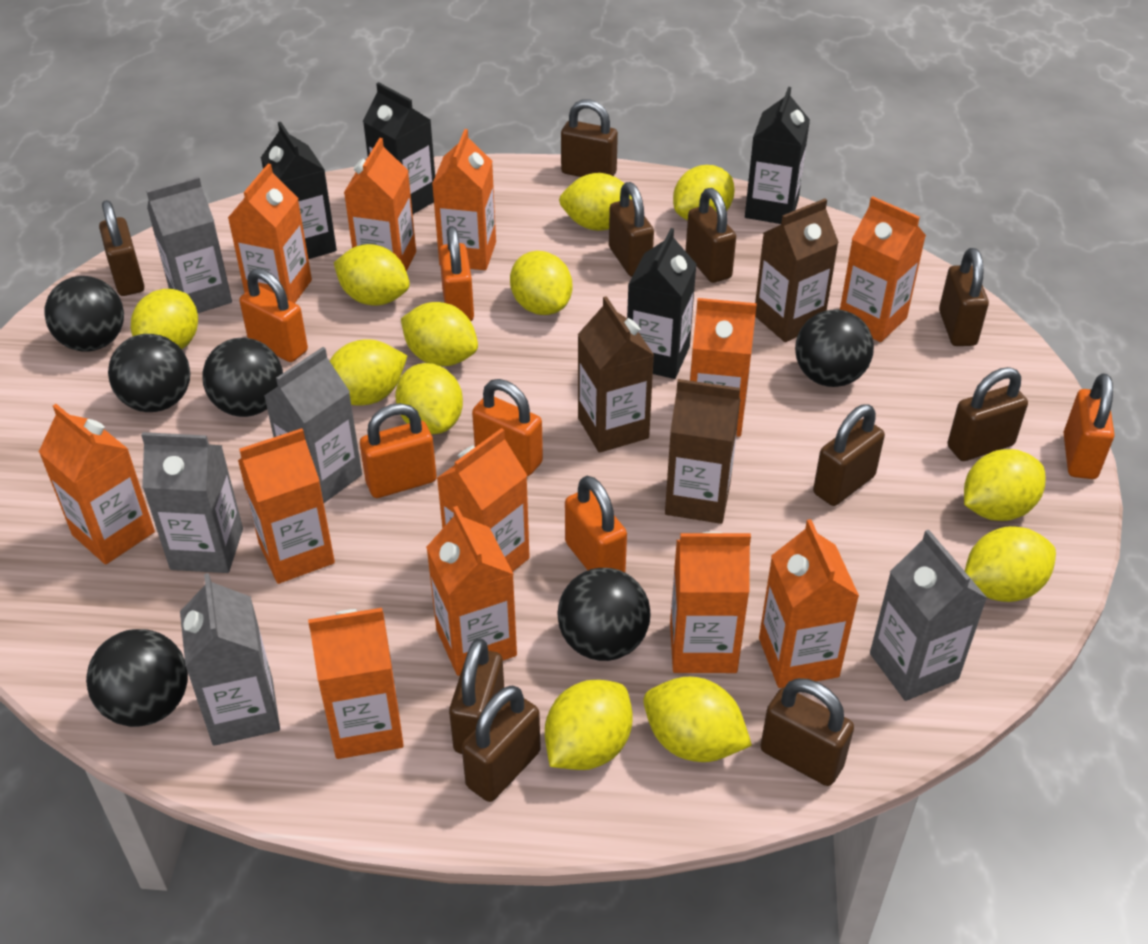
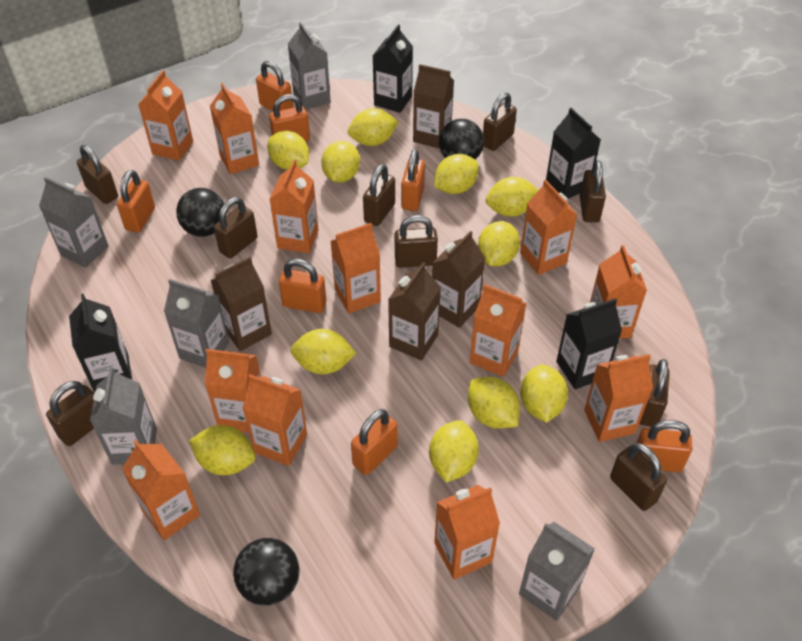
black ball: 6 -> 3
brown carton: 3 -> 4
brown padlock: 10 -> 9
orange padlock: 6 -> 7
yellow lemon: 12 -> 11

